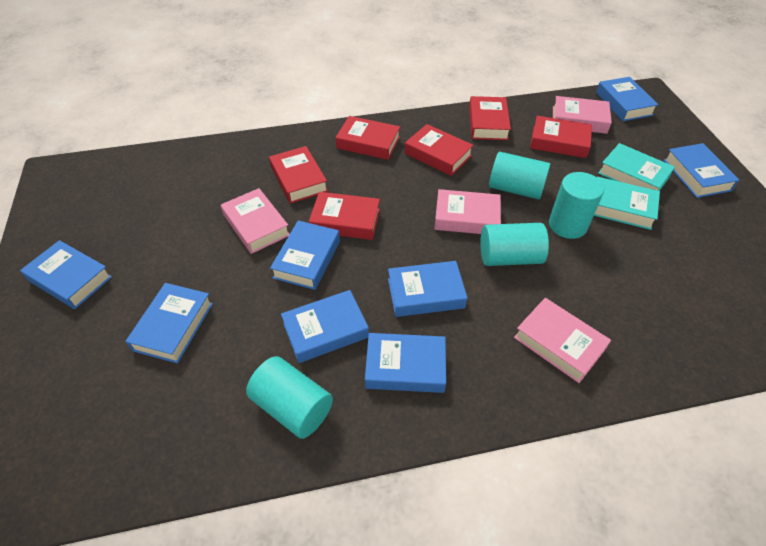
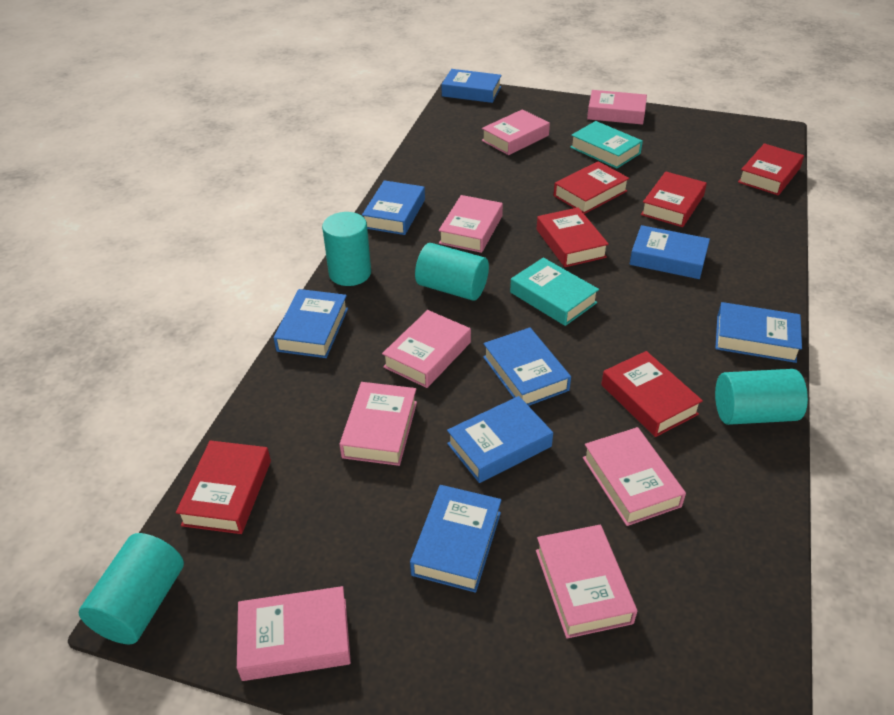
pink book: 4 -> 8

